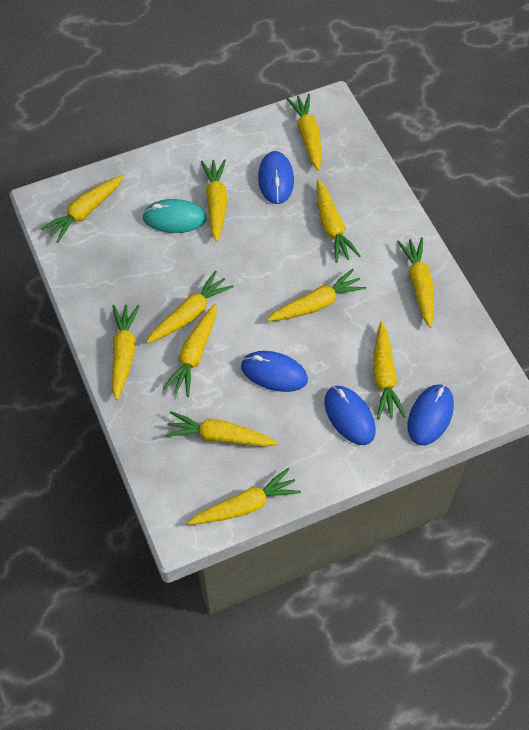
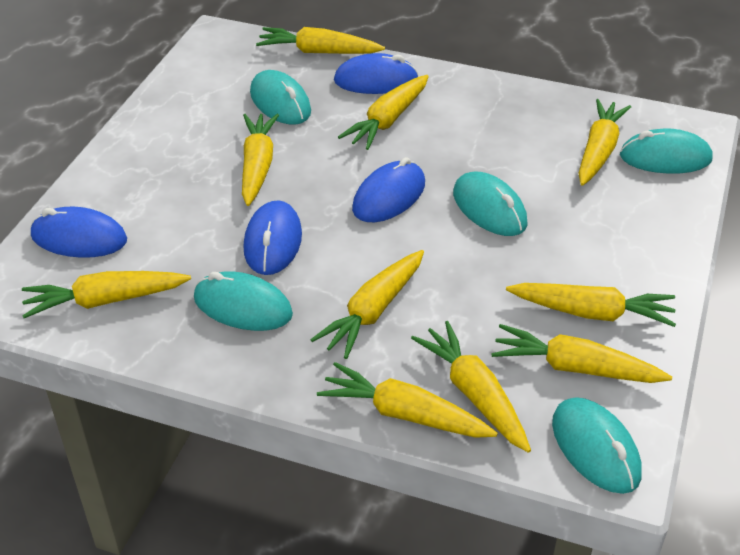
turquoise mouse: 1 -> 5
yellow carrot: 12 -> 10

